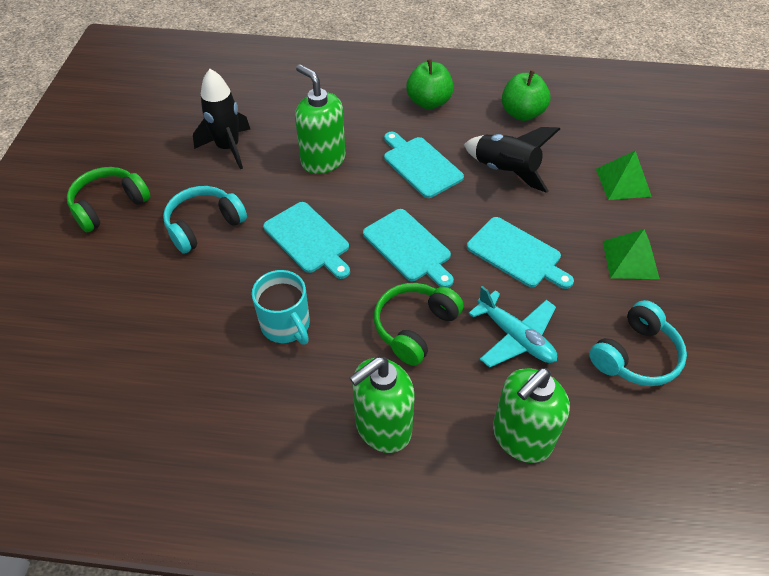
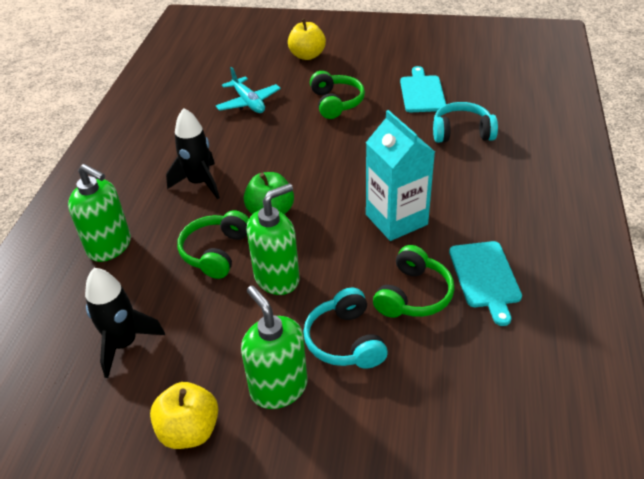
green apple: 2 -> 1
green headphones: 2 -> 3
green pyramid: 2 -> 0
turquoise carton: 0 -> 1
turquoise cutting board: 4 -> 2
turquoise mug: 1 -> 0
yellow apple: 0 -> 2

